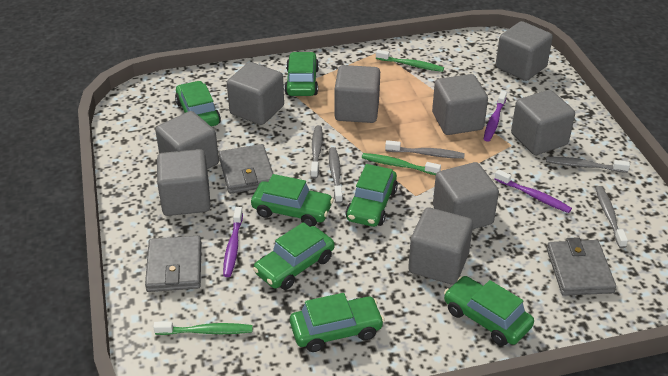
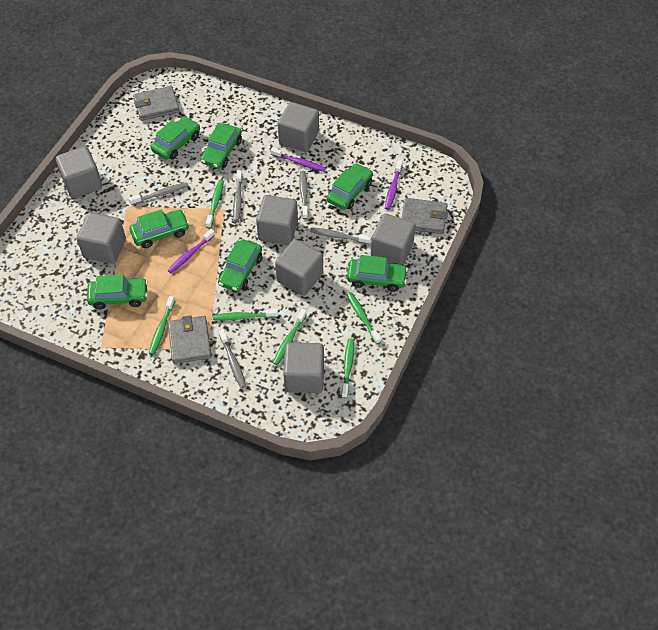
green toothbrush: 3 -> 6
grey cube: 9 -> 7

